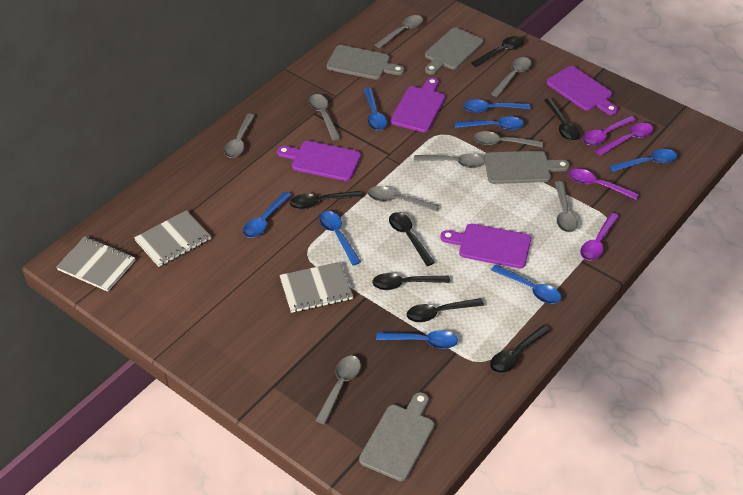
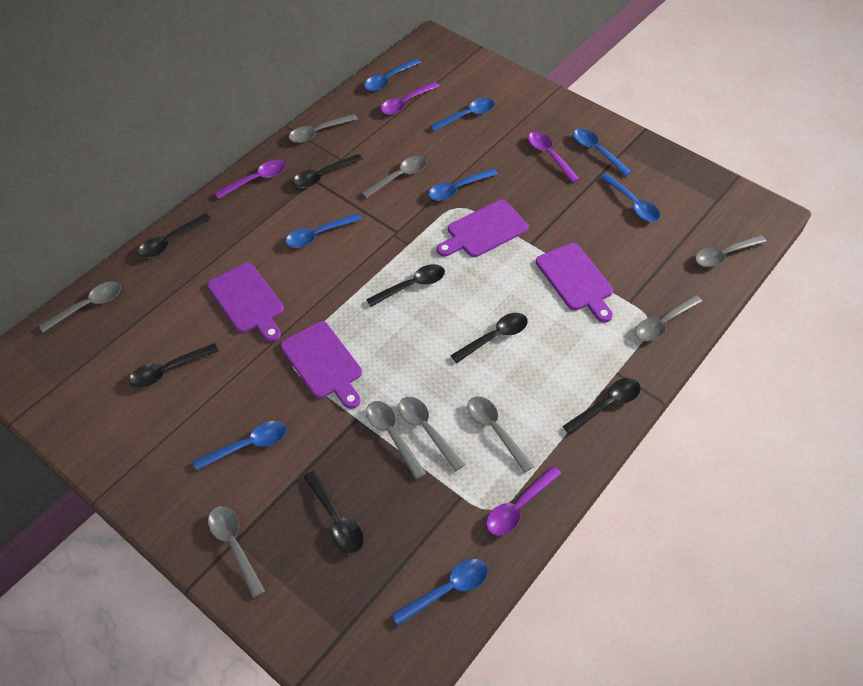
grey cutting board: 4 -> 0
grey notebook: 3 -> 0

